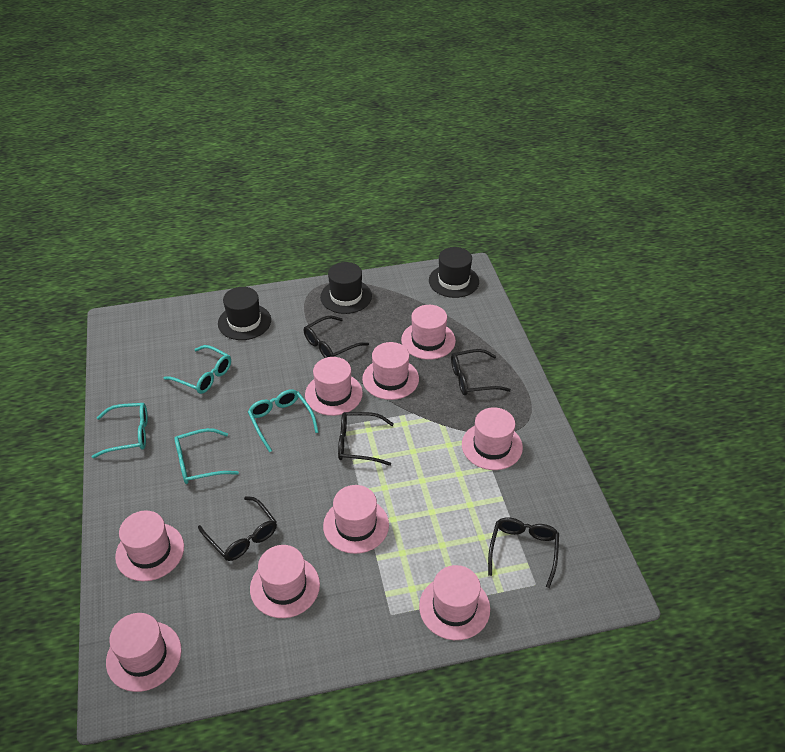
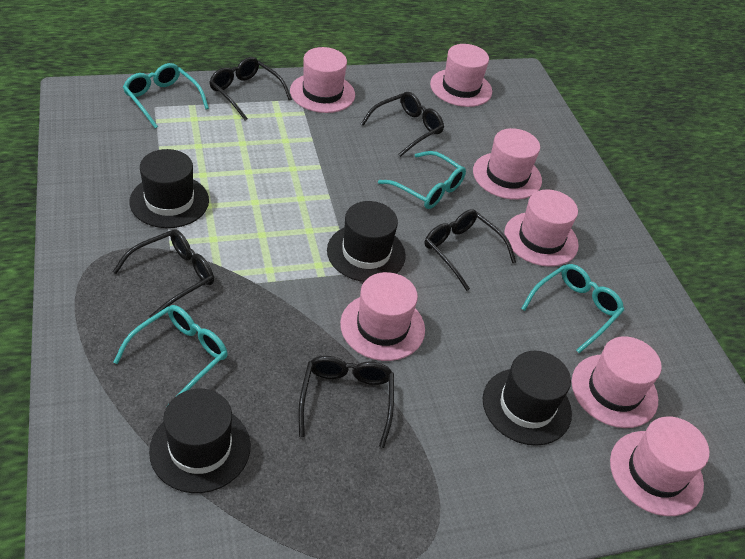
black hat: 3 -> 4
pink hat: 9 -> 7

